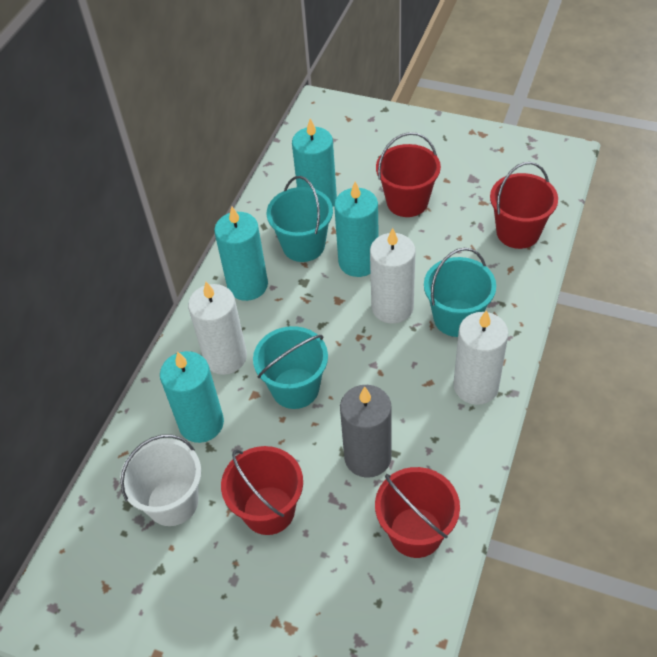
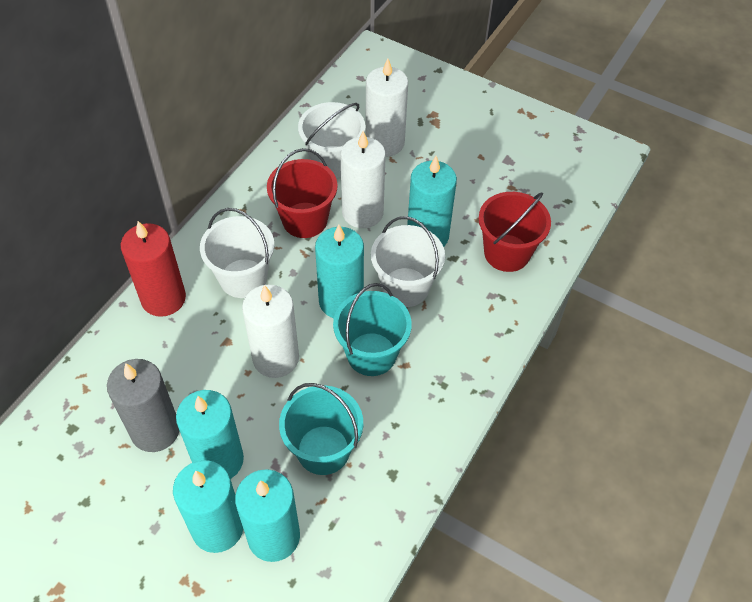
red bucket: 4 -> 2
red candle: 0 -> 1
turquoise bucket: 3 -> 2
turquoise candle: 4 -> 5
white bucket: 1 -> 3

